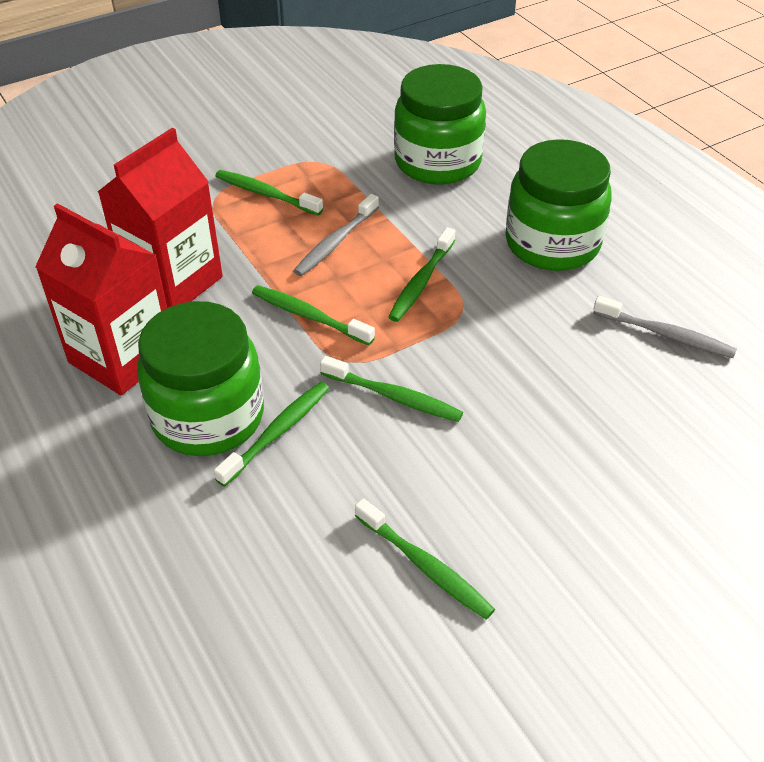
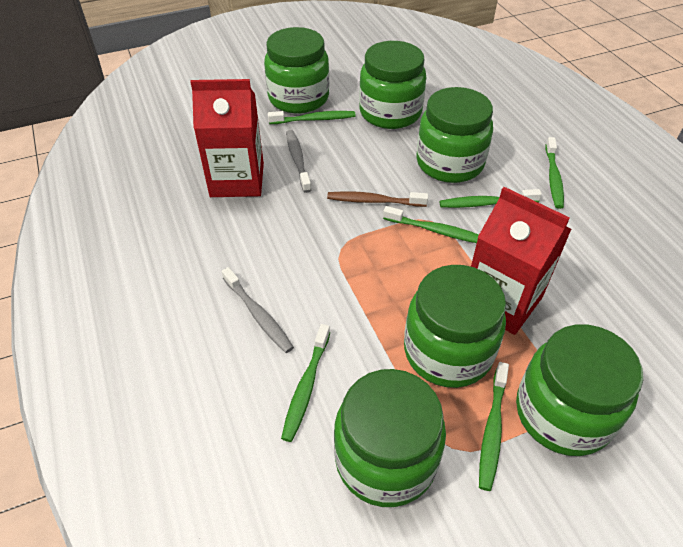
brown toothbrush: 0 -> 1
green jar: 3 -> 6

